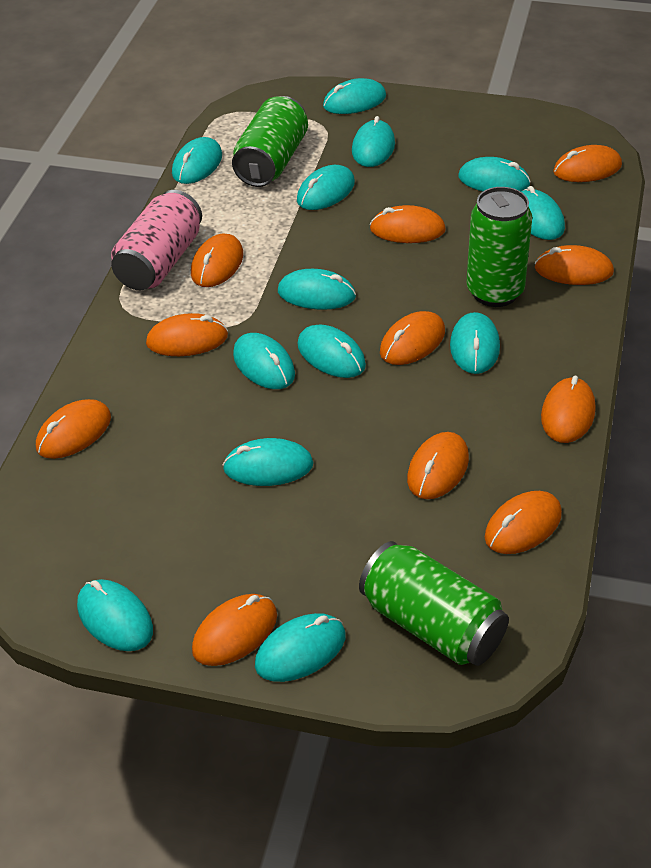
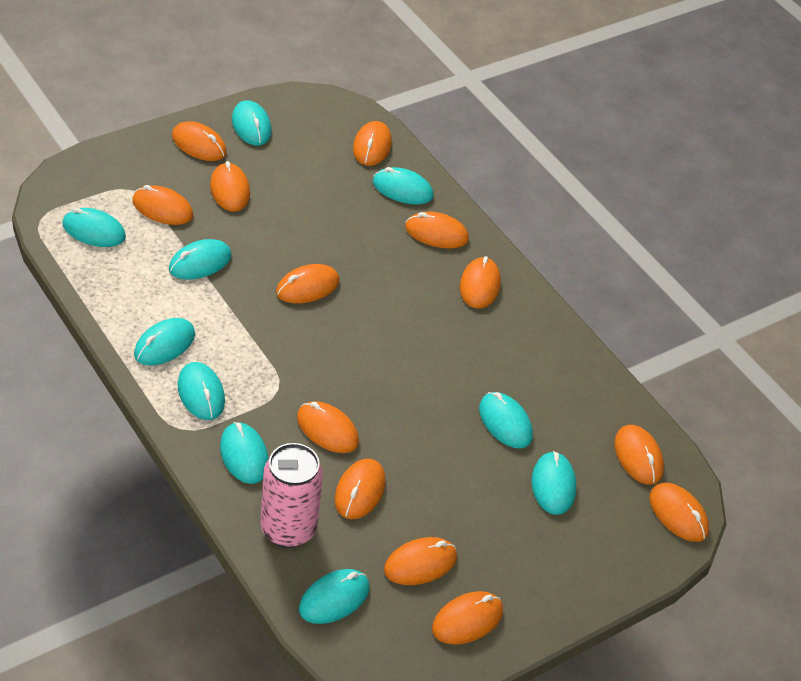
green can: 3 -> 0
orange mouse: 11 -> 13
turquoise mouse: 13 -> 10

